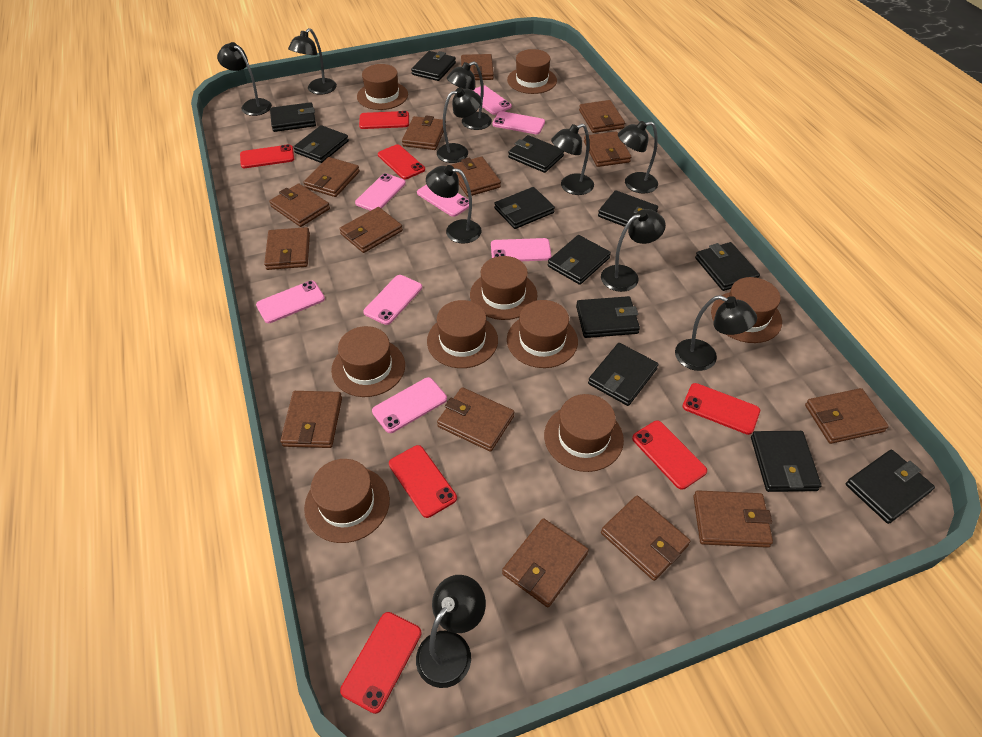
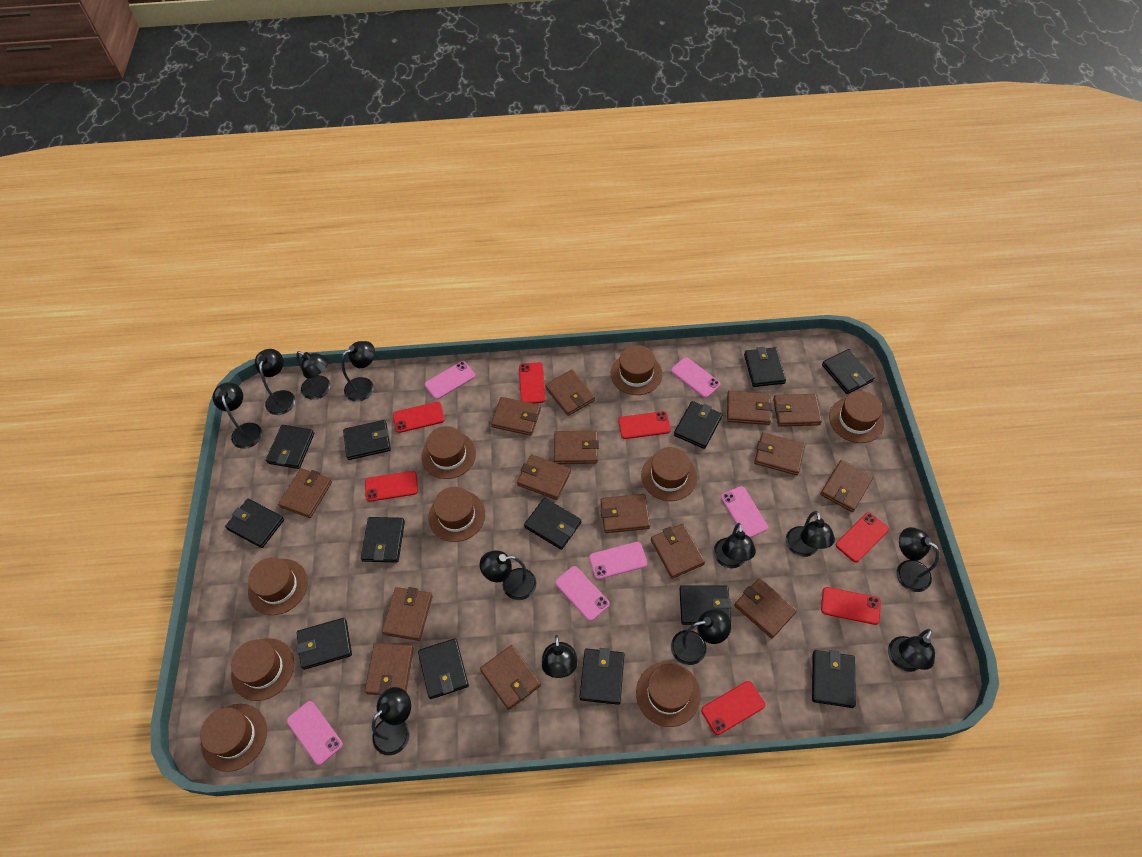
black lamp: 10 -> 12
black wallet: 12 -> 13
pink phone: 8 -> 6

